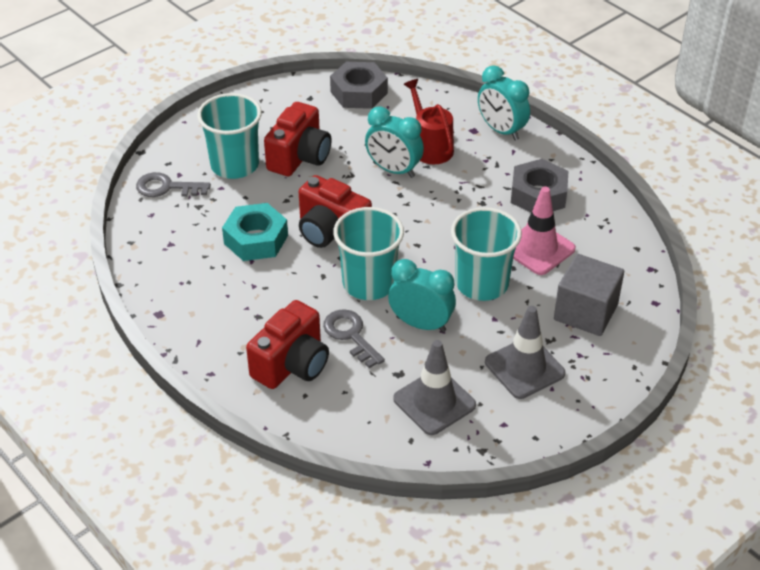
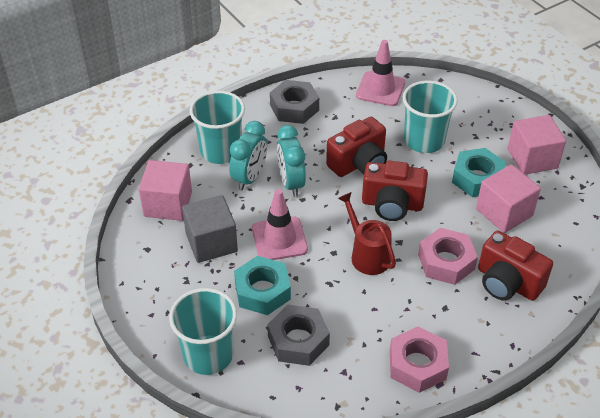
grey key: 2 -> 0
grey traffic cone: 2 -> 0
pink cube: 0 -> 3
pink nut: 0 -> 2
pink traffic cone: 1 -> 2
turquoise clock: 3 -> 2
turquoise nut: 1 -> 2

